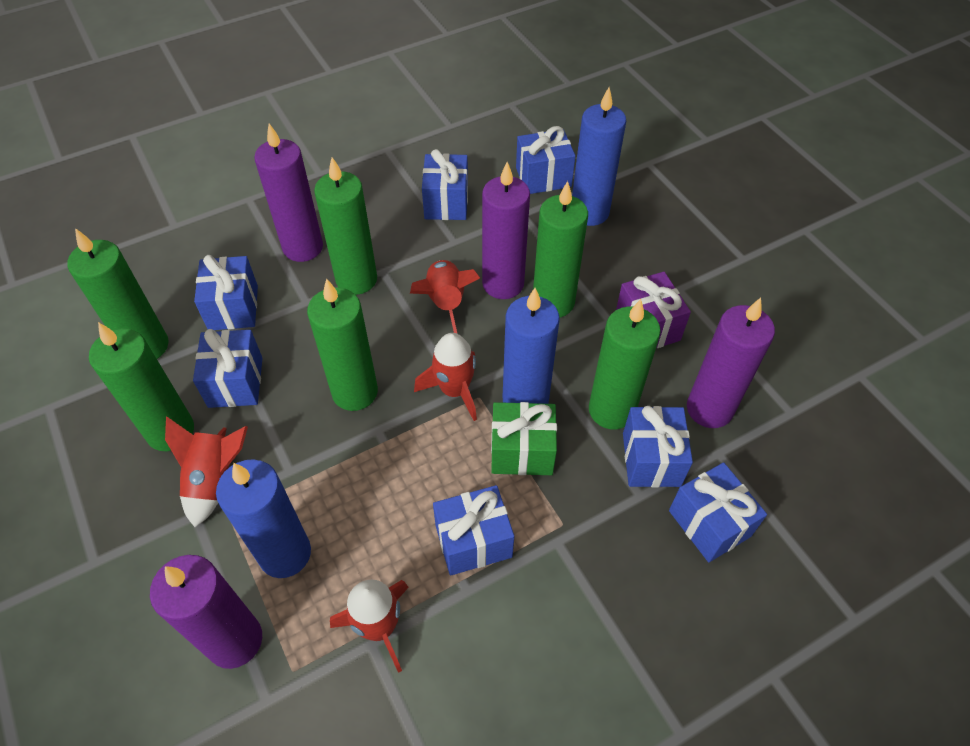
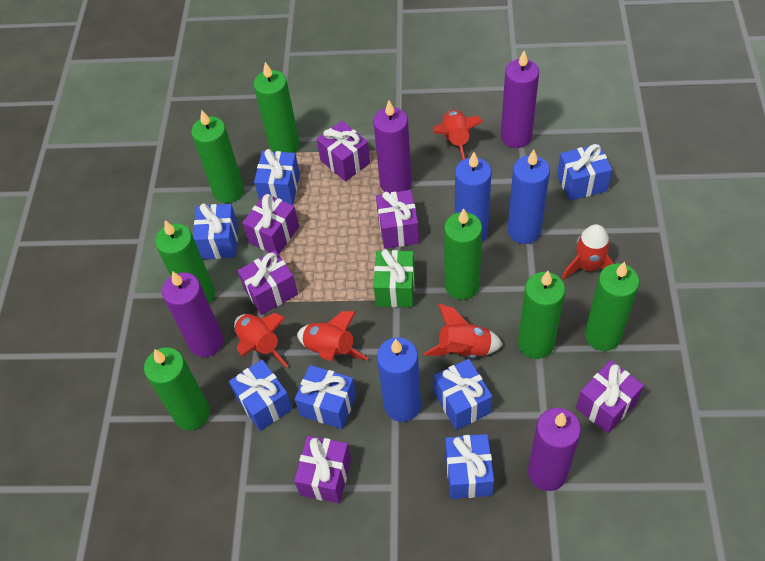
green candle: 6 -> 7
purple gift: 1 -> 6
red rocket: 4 -> 5

